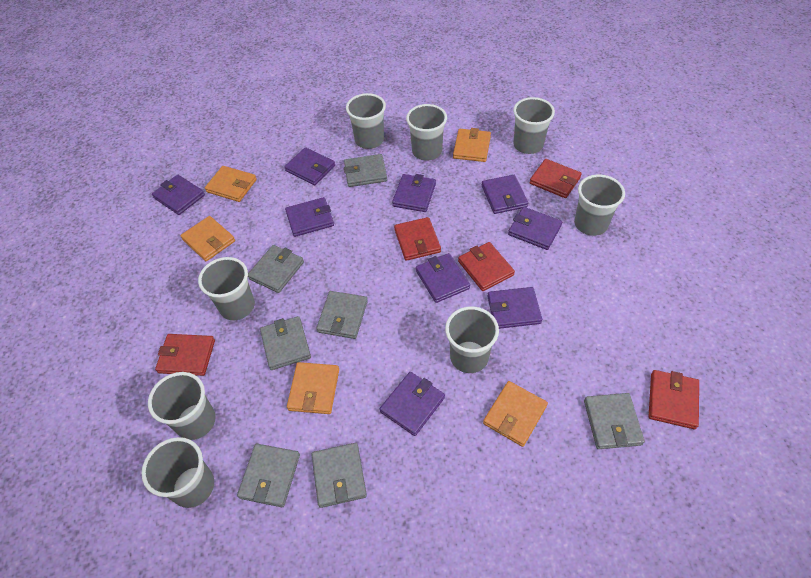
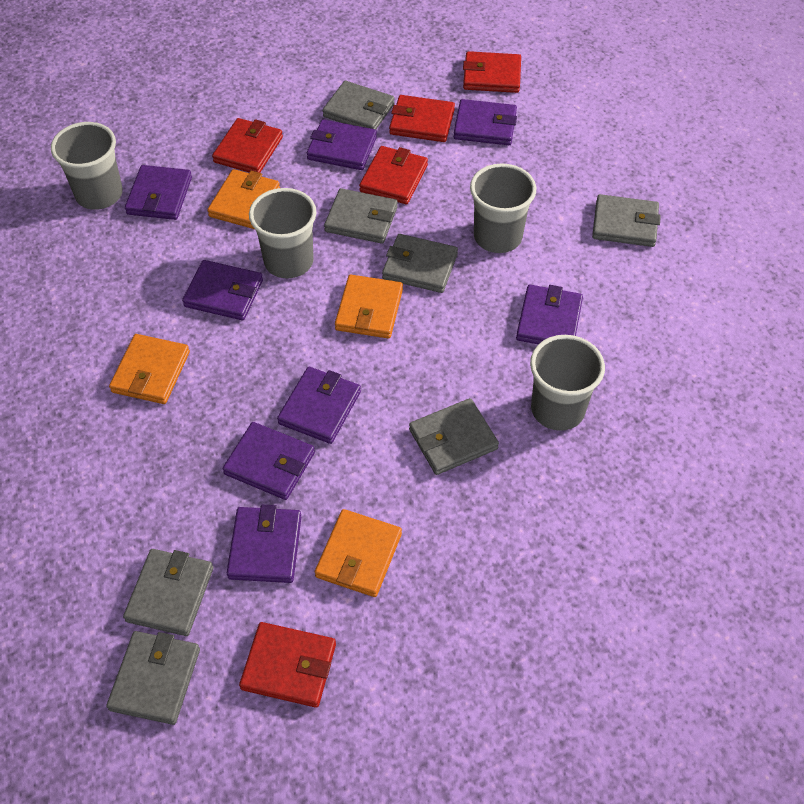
grey cup: 8 -> 4
orange wallet: 5 -> 4
purple wallet: 9 -> 8

